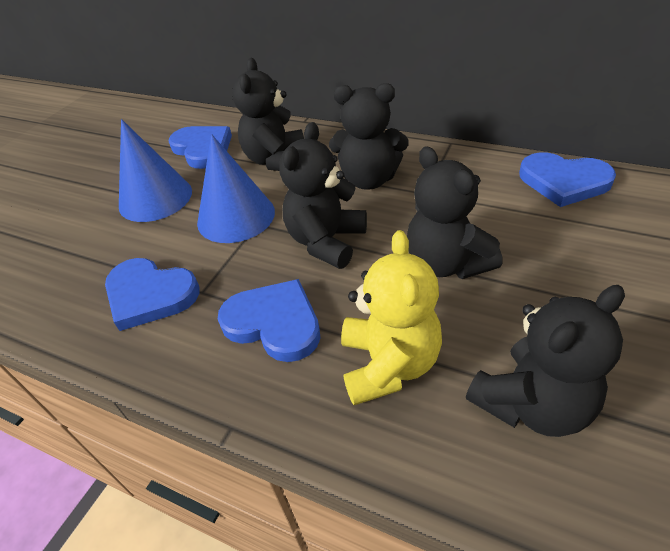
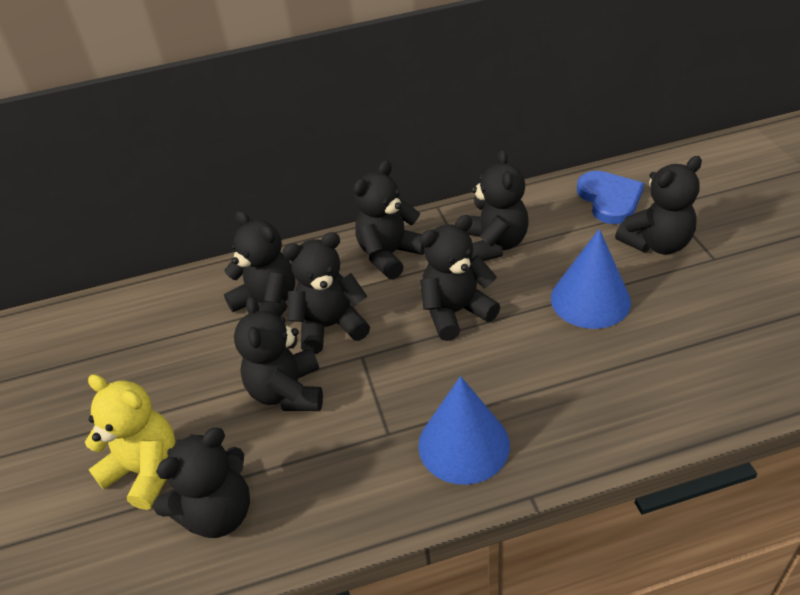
black teddy bear: 5 -> 8
blue heart: 4 -> 1

